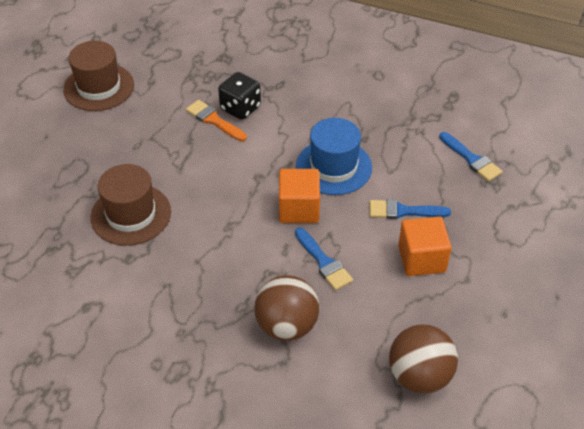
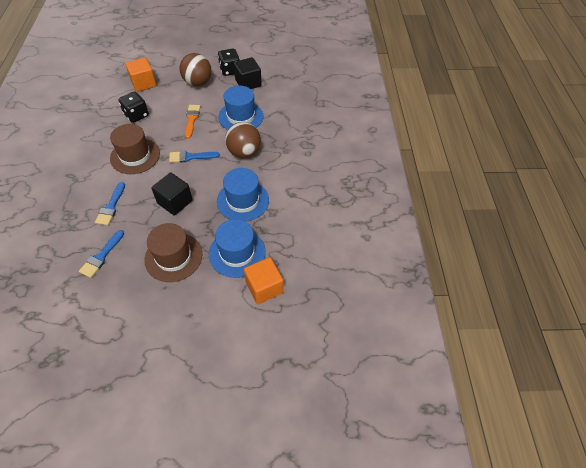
black cube: 0 -> 2
black dice: 1 -> 2
blue hat: 1 -> 3

